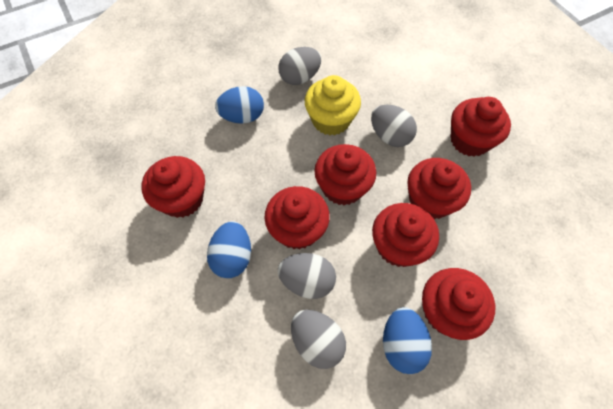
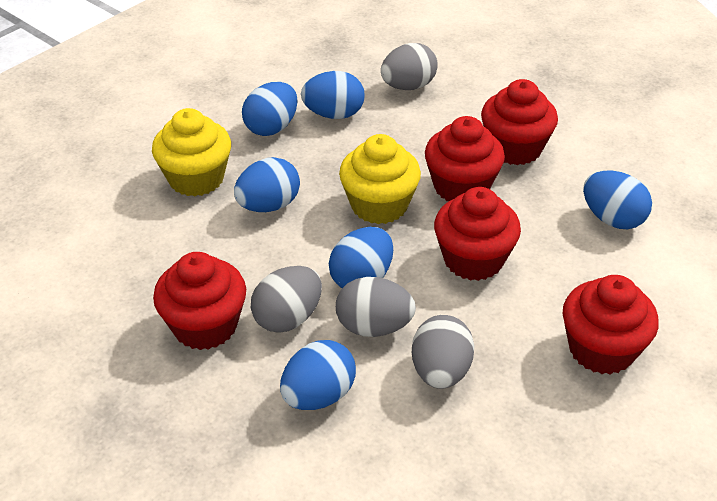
blue egg: 3 -> 6
red cupcake: 7 -> 5
yellow cupcake: 1 -> 2

